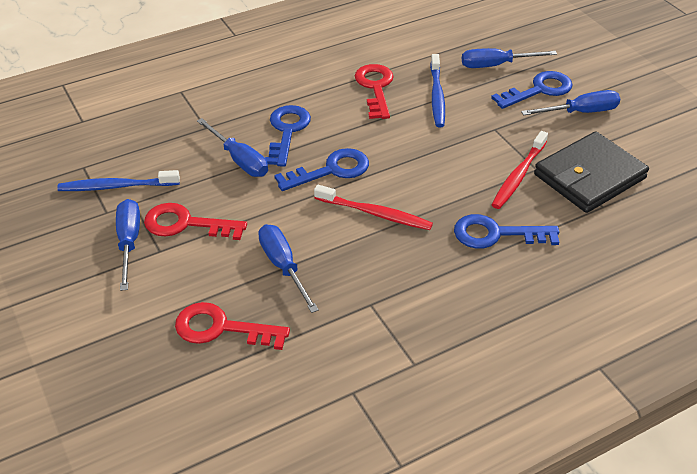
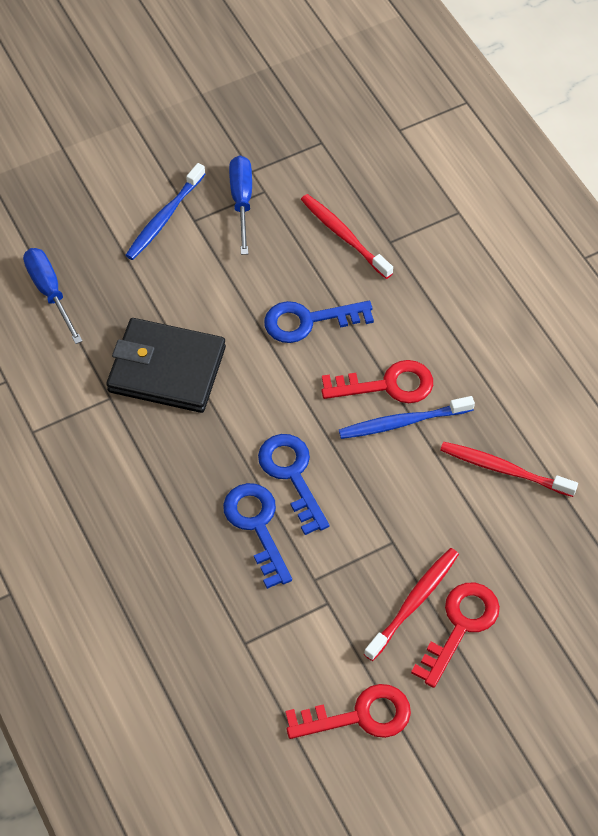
blue key: 4 -> 3
blue screwdriver: 5 -> 2
red toothbrush: 2 -> 3

